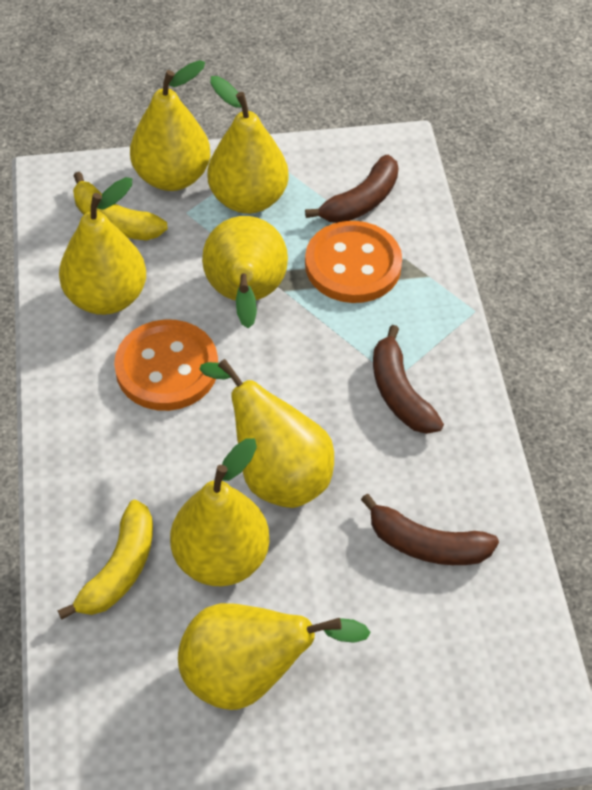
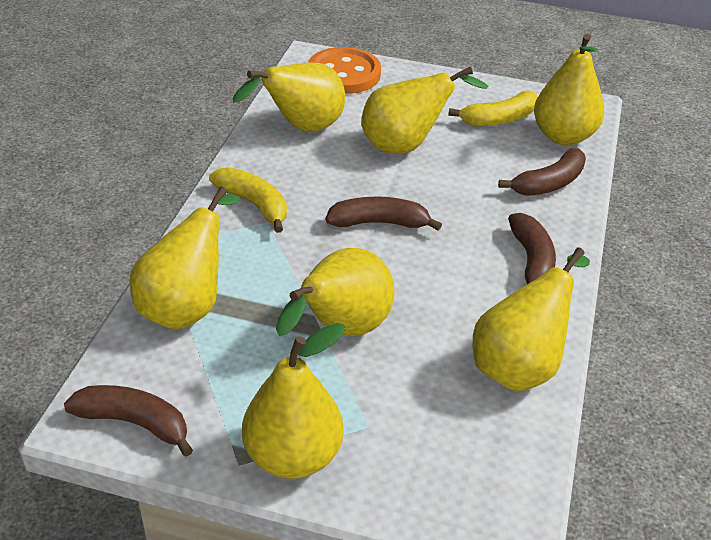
brown banana: 3 -> 4
orange button: 2 -> 1

